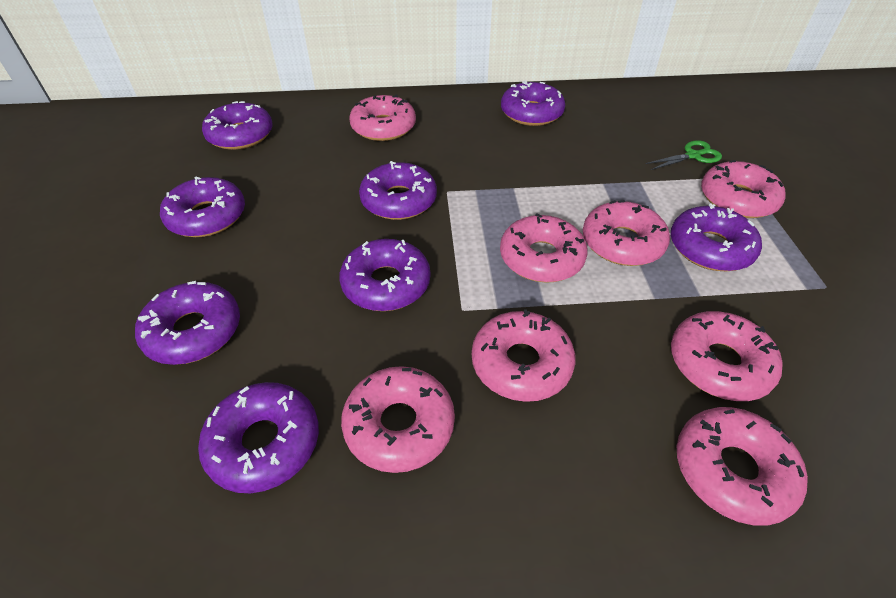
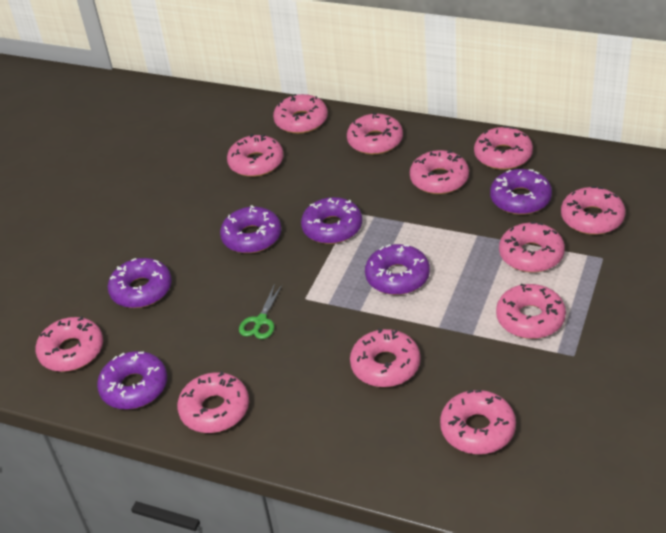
pink donut: 8 -> 12
purple donut: 8 -> 6

